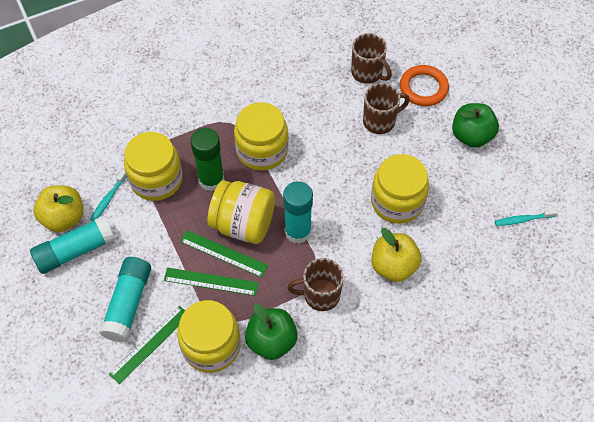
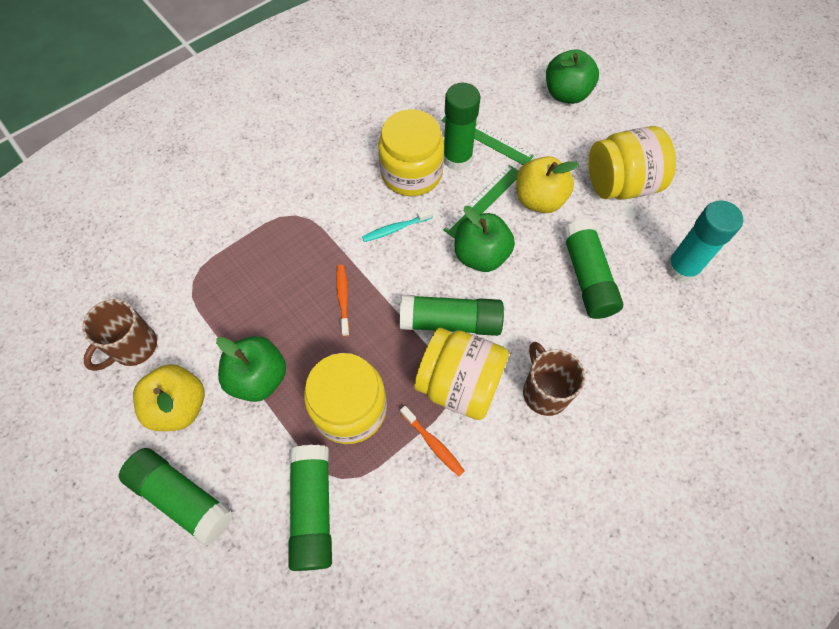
brown mug: 3 -> 2
green apple: 2 -> 3
green glue stick: 1 -> 5
green ruler: 3 -> 2
orange ring: 1 -> 0
orange toothbrush: 0 -> 2
turquoise glue stick: 3 -> 1
turquoise toothbrush: 2 -> 1
yellow jar: 5 -> 4

